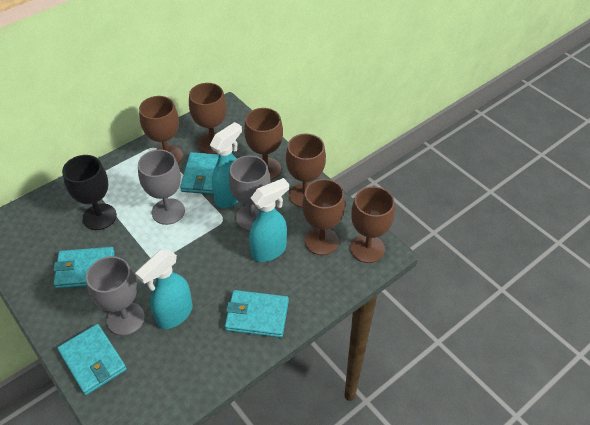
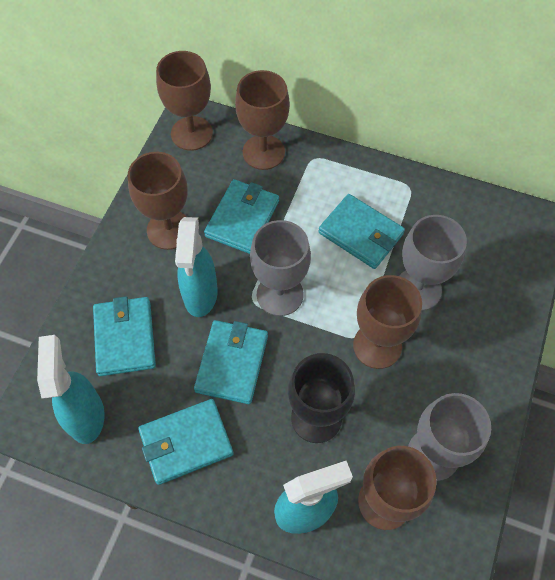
brown goblet: 6 -> 5
turquoise wallet: 4 -> 5

